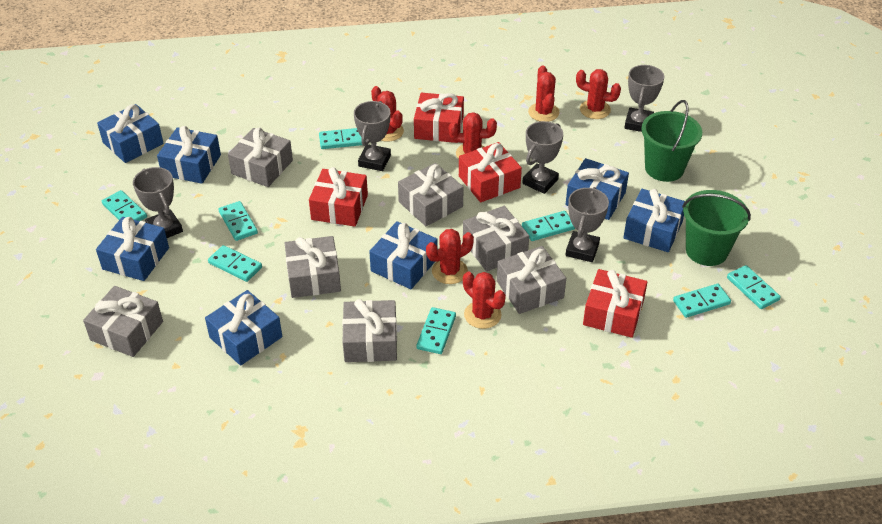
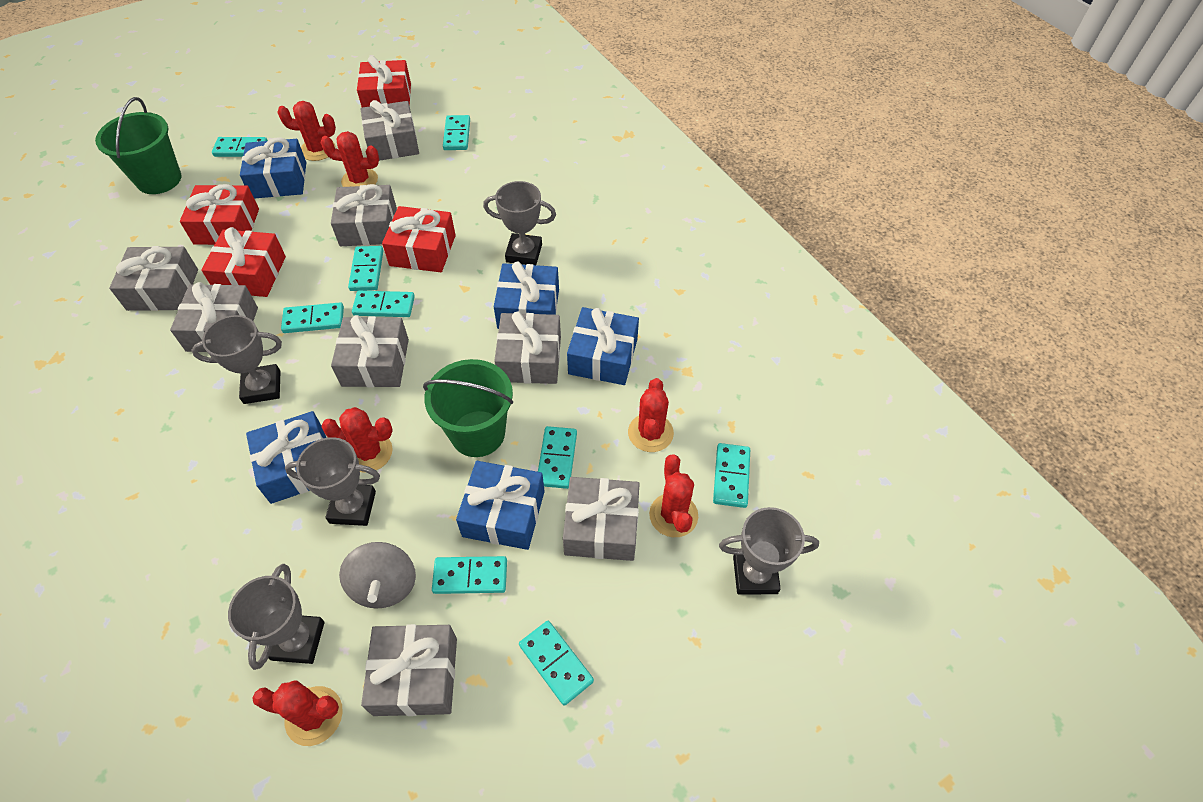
blue gift: 7 -> 5
grey gift: 7 -> 8
grey spinning top: 0 -> 1
turquoise domino: 8 -> 9

